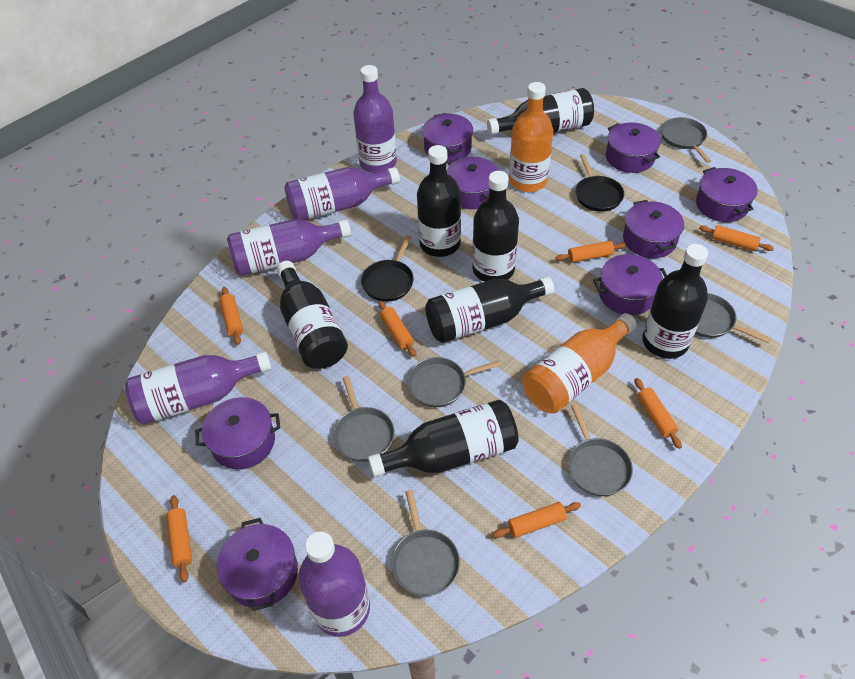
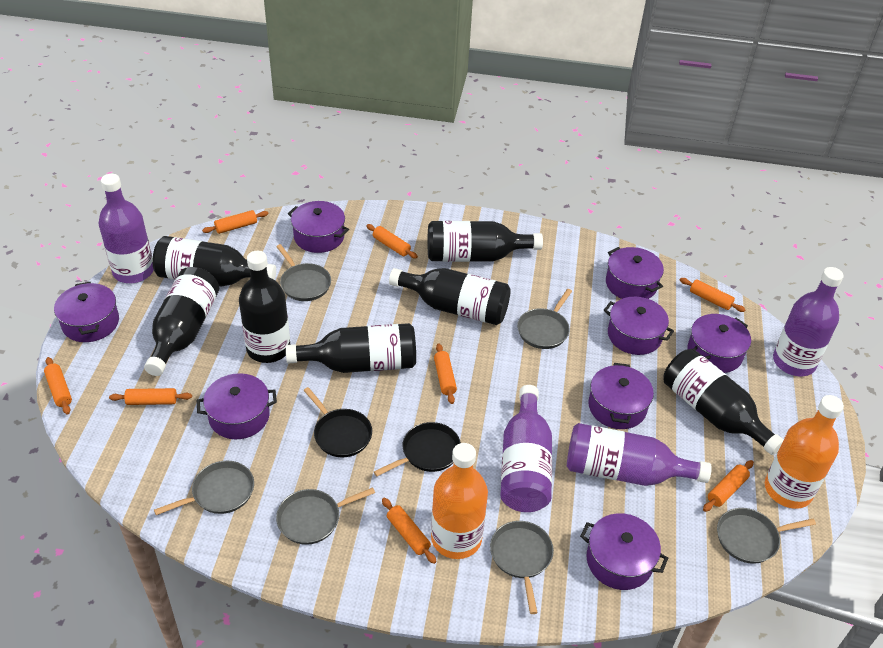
orange rolling pin: 7 -> 8
purple bottle: 5 -> 4

